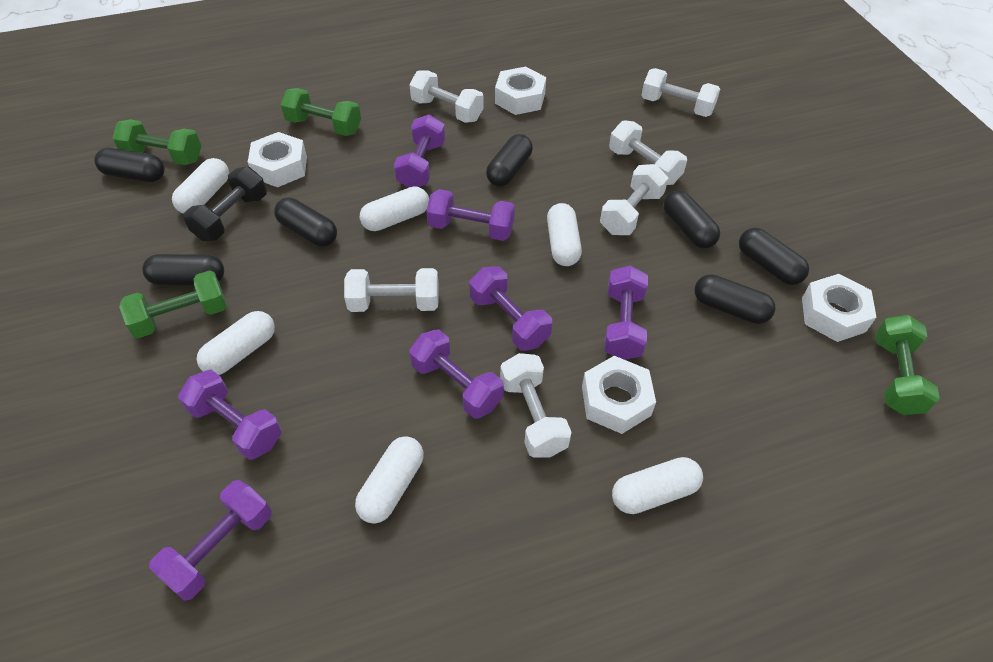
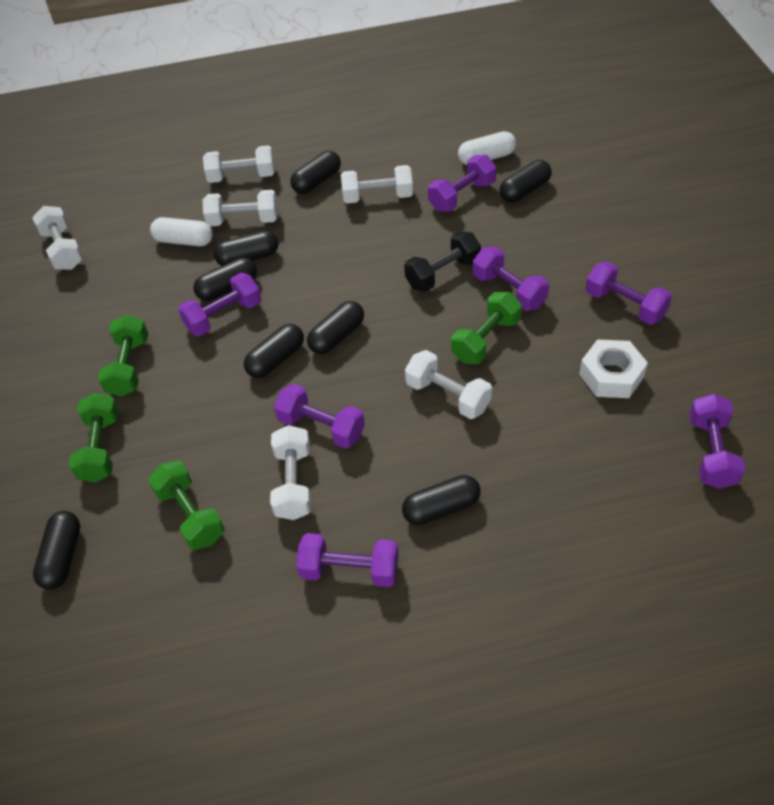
black capsule: 7 -> 8
white capsule: 6 -> 2
white nut: 4 -> 1

